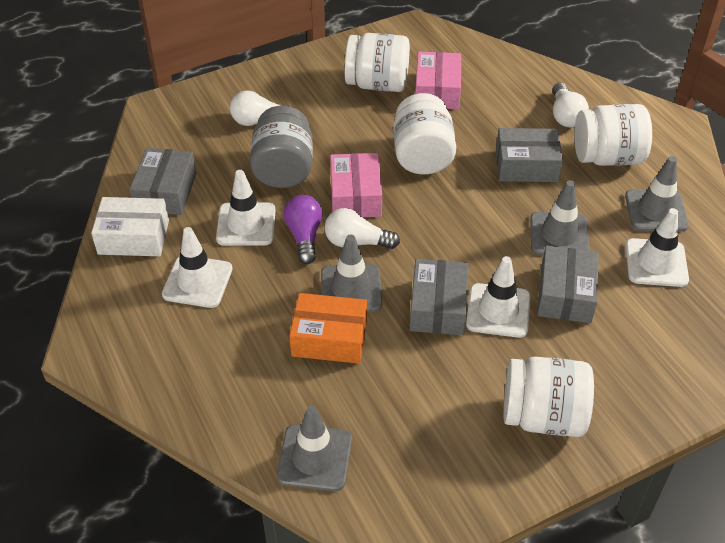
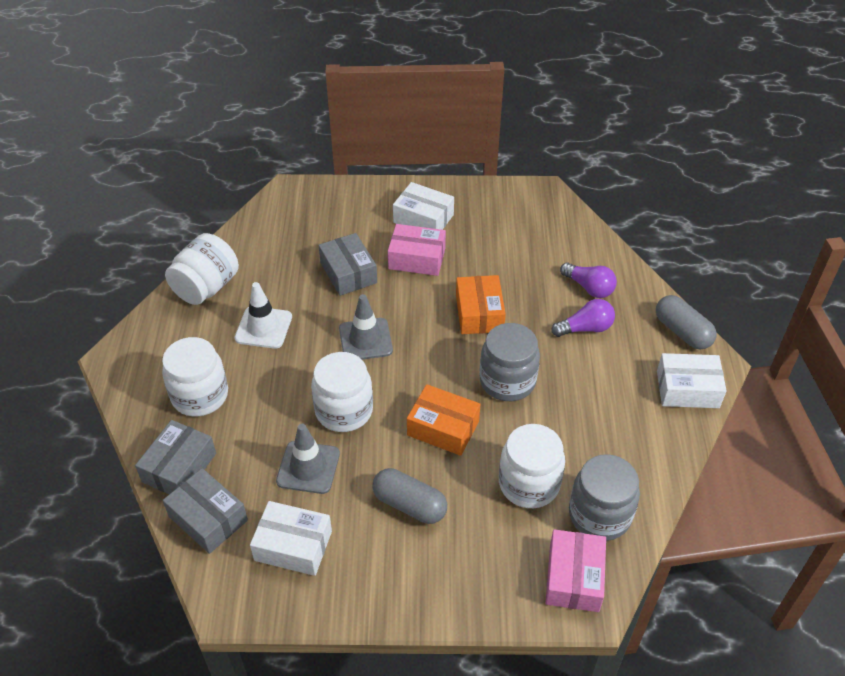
grey box: 4 -> 3
grey capsule: 0 -> 2
grey jar: 1 -> 2
grey traffic cone: 4 -> 2
orange box: 1 -> 2
purple light bulb: 1 -> 2
white box: 1 -> 3
white light bulb: 3 -> 0
white traffic cone: 4 -> 1

